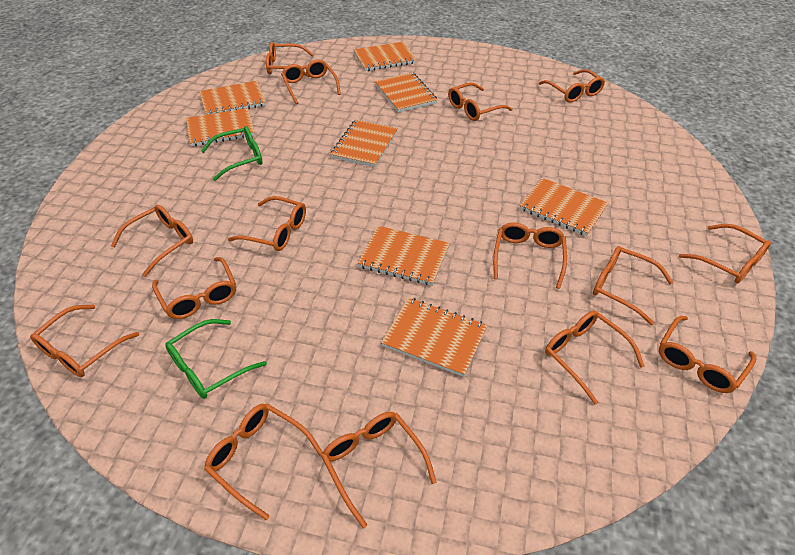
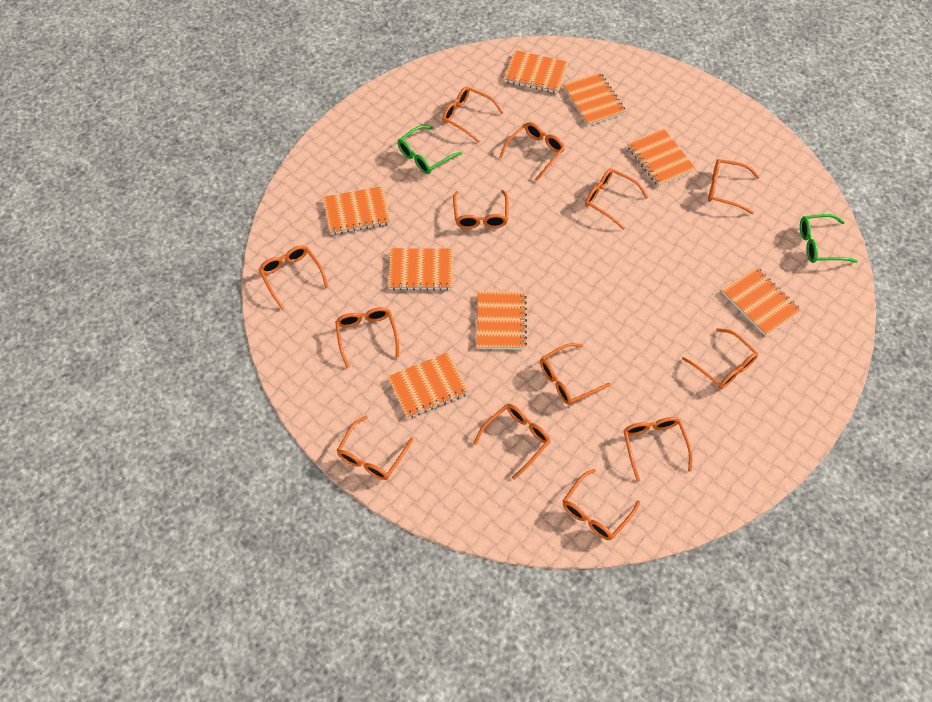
orange glasses: 15 -> 13

